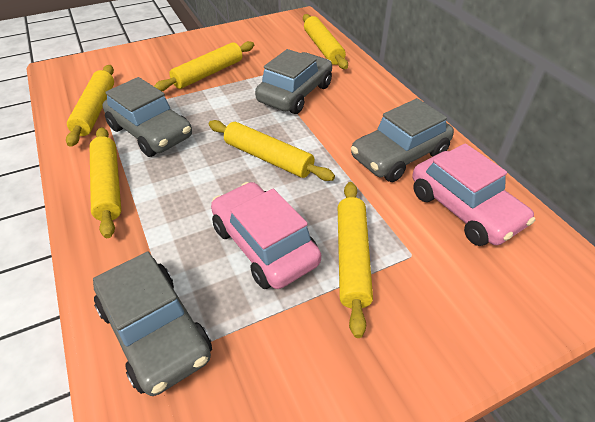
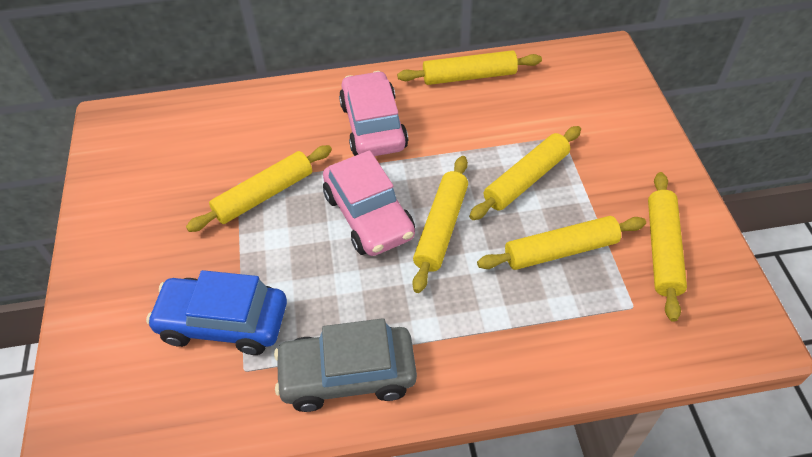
blue car: 0 -> 1
grey car: 4 -> 1

